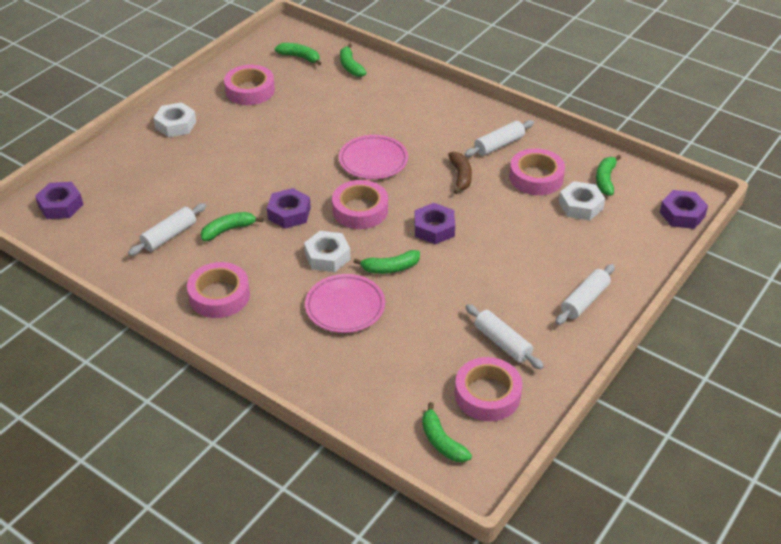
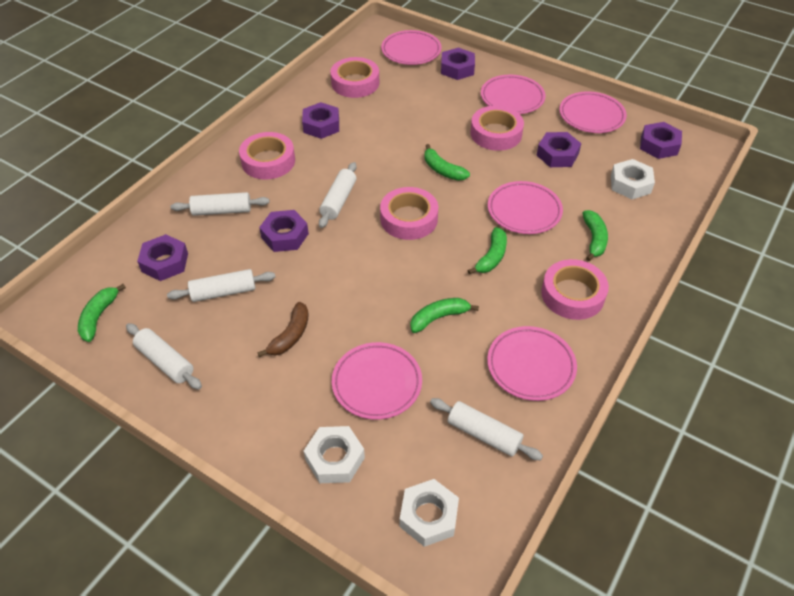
green banana: 6 -> 5
pink plate: 2 -> 6
purple nut: 4 -> 6
white rolling pin: 4 -> 5

